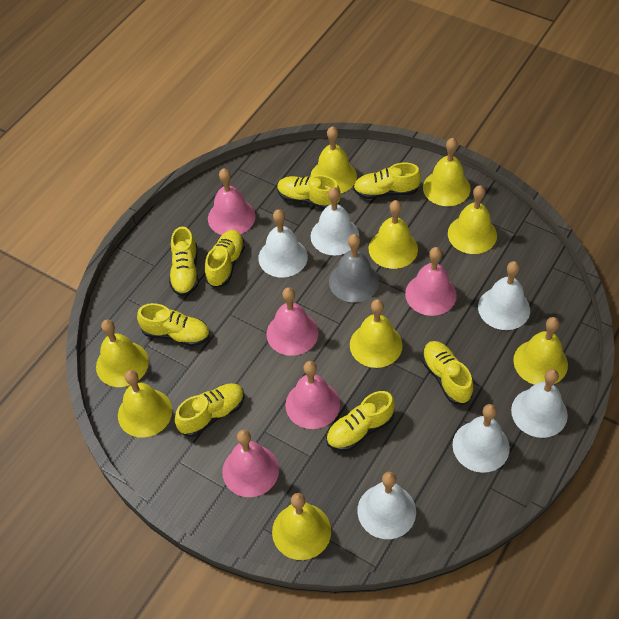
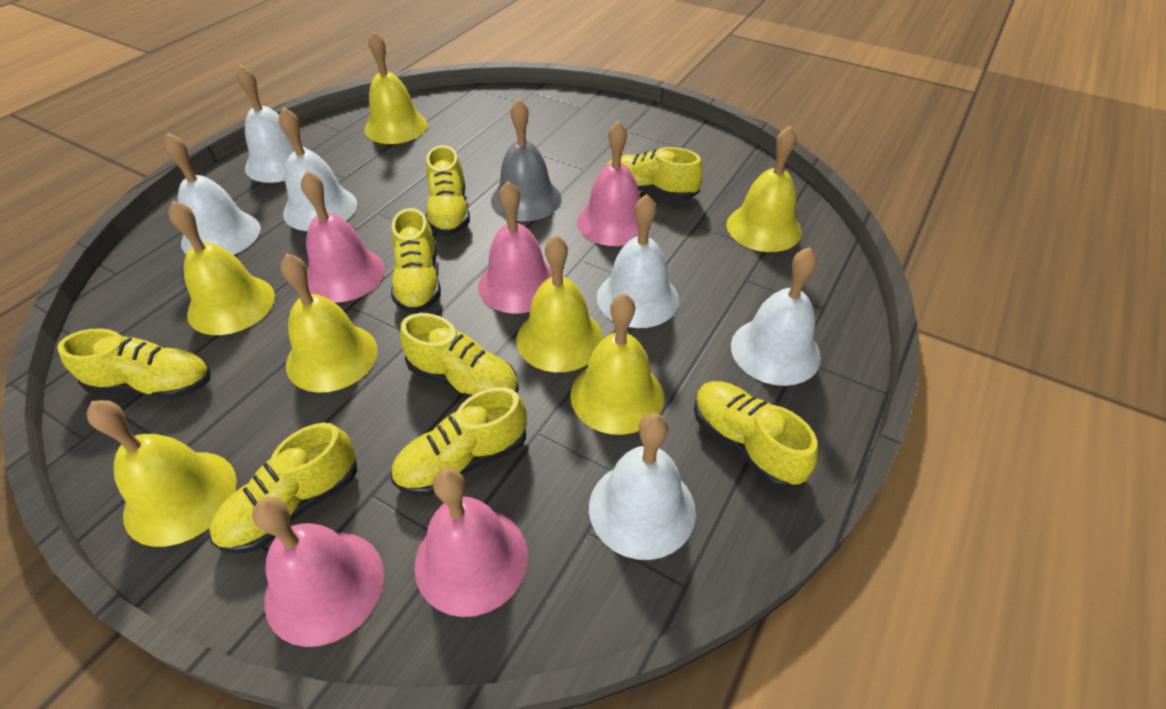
yellow bell: 9 -> 7

